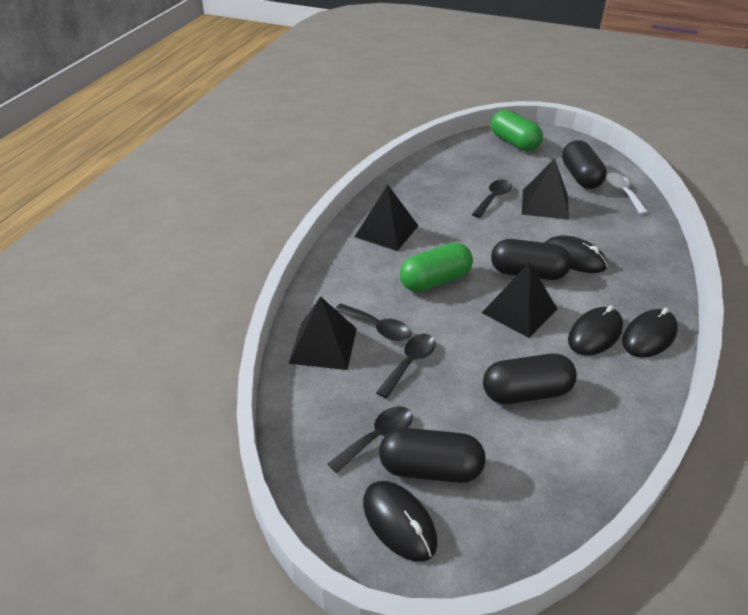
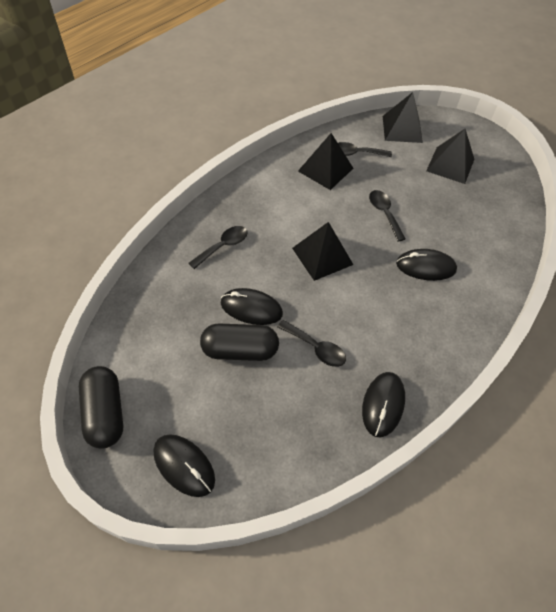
black capsule: 4 -> 2
green capsule: 2 -> 0
white spoon: 1 -> 0

